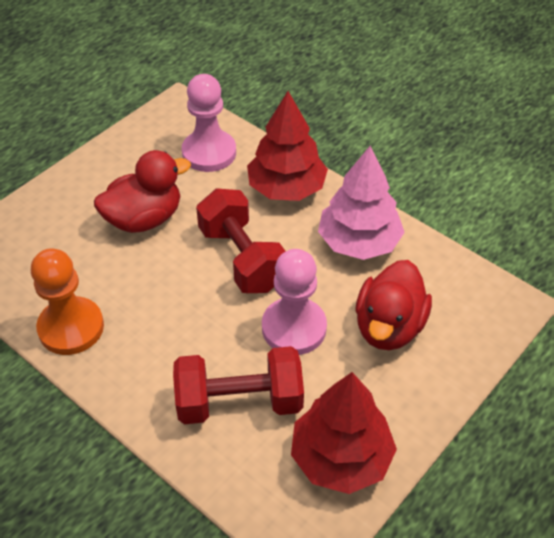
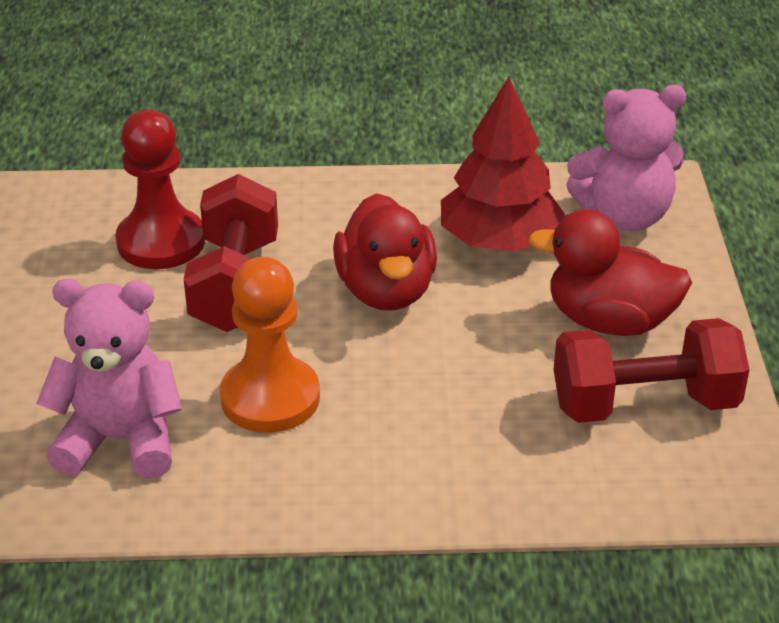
pink pawn: 2 -> 0
pink teddy bear: 0 -> 2
pink tree: 1 -> 0
red pawn: 0 -> 1
red tree: 2 -> 1

